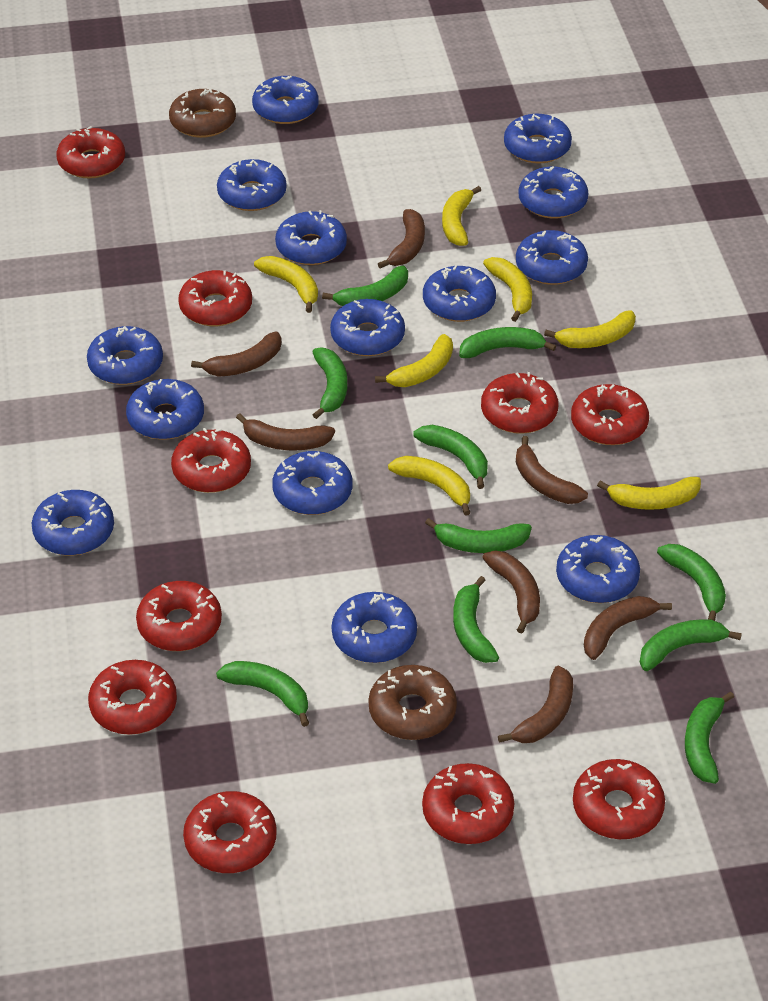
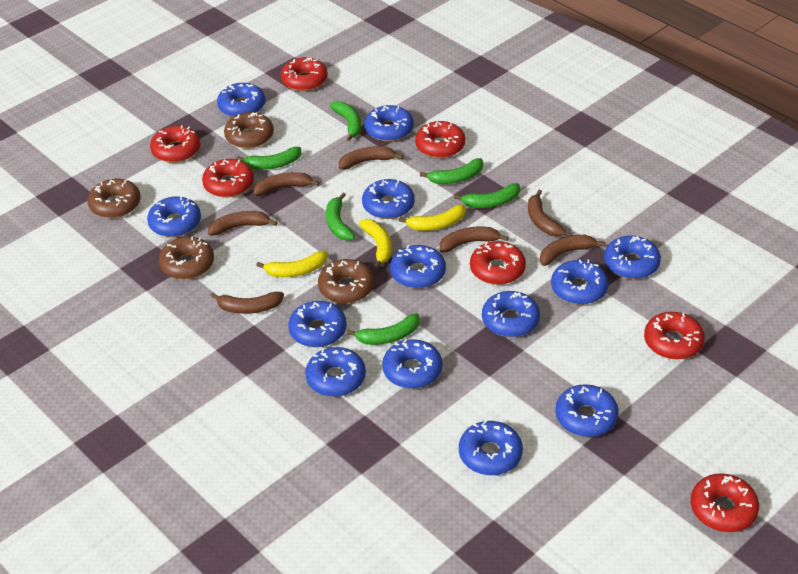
blue donut: 14 -> 13
brown donut: 2 -> 4
green banana: 10 -> 6
red donut: 10 -> 7
yellow banana: 7 -> 3

